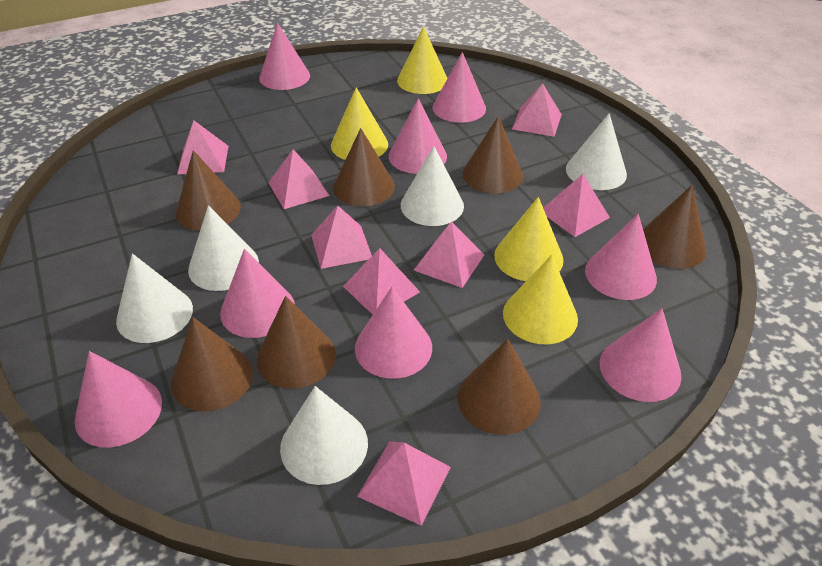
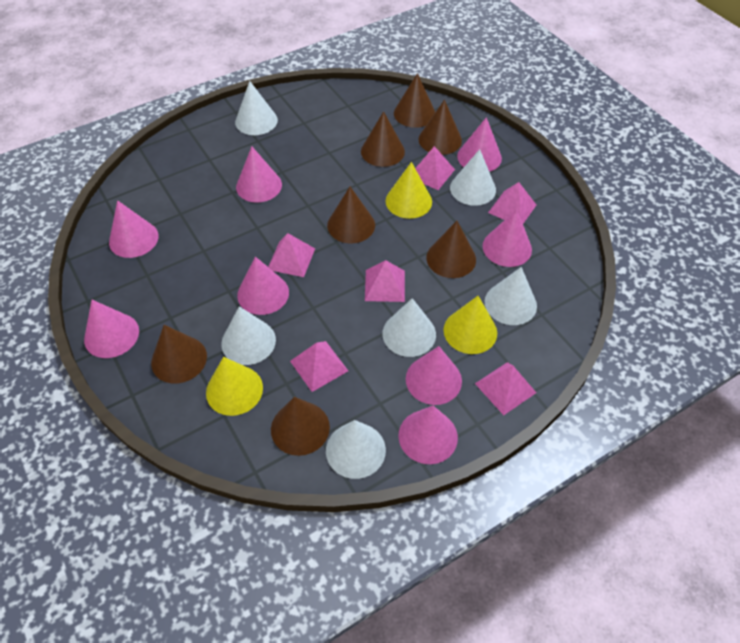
pink pyramid: 8 -> 6
white cone: 5 -> 6
yellow cone: 4 -> 3

